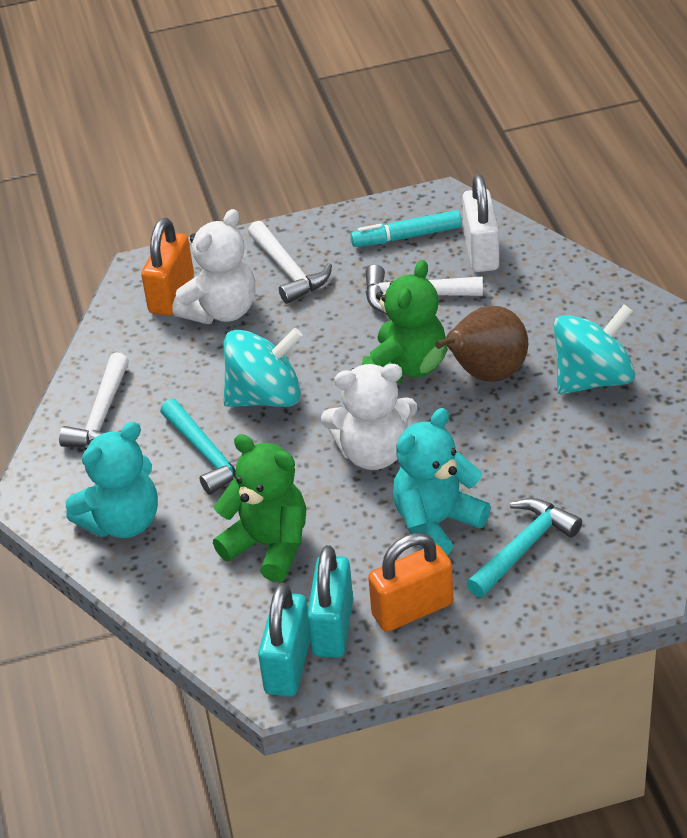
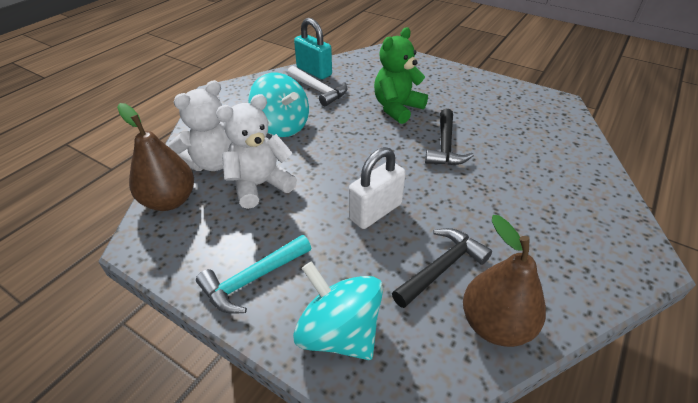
black hammer: 0 -> 2
brown pear: 1 -> 2
green teddy bear: 2 -> 1
orange padlock: 2 -> 0
turquoise hammer: 2 -> 1
turquoise marker: 1 -> 0
turquoise padlock: 2 -> 1
turquoise teddy bear: 2 -> 0
white hammer: 3 -> 1

